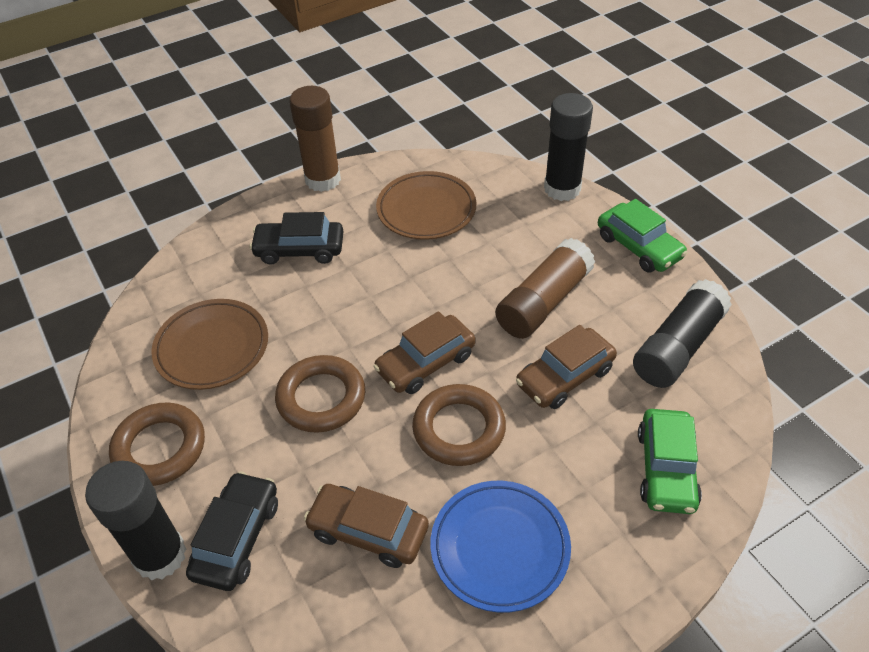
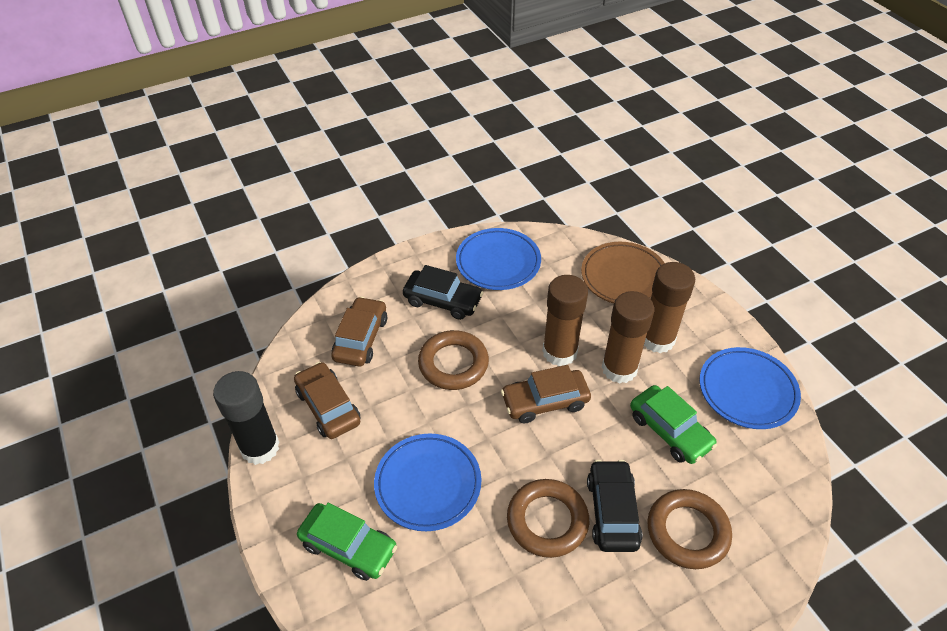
black glue stick: 3 -> 1
blue plate: 1 -> 3
brown glue stick: 2 -> 3
brown plate: 2 -> 1

